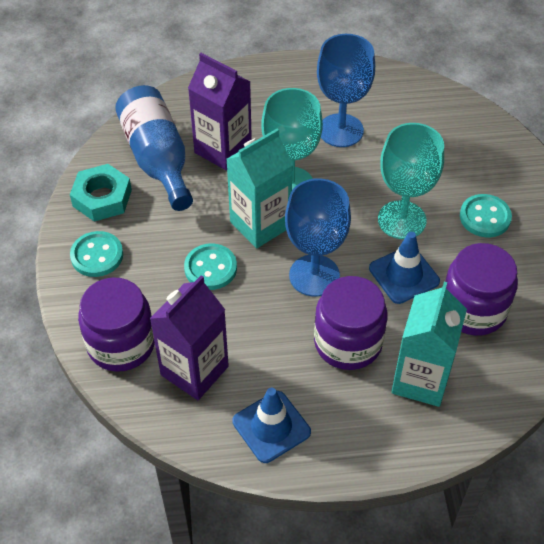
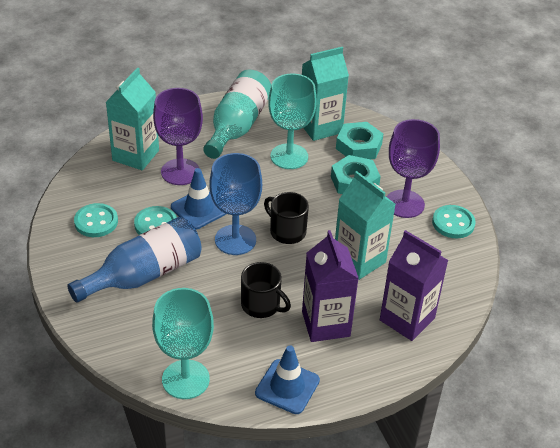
black mug: 0 -> 2
blue goblet: 2 -> 1
purple goblet: 0 -> 2
purple jar: 3 -> 0
turquoise bottle: 0 -> 1
turquoise carton: 2 -> 3
turquoise nut: 1 -> 2

